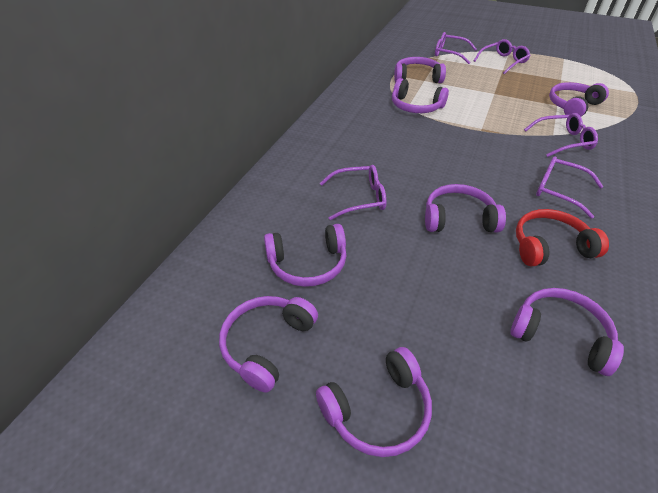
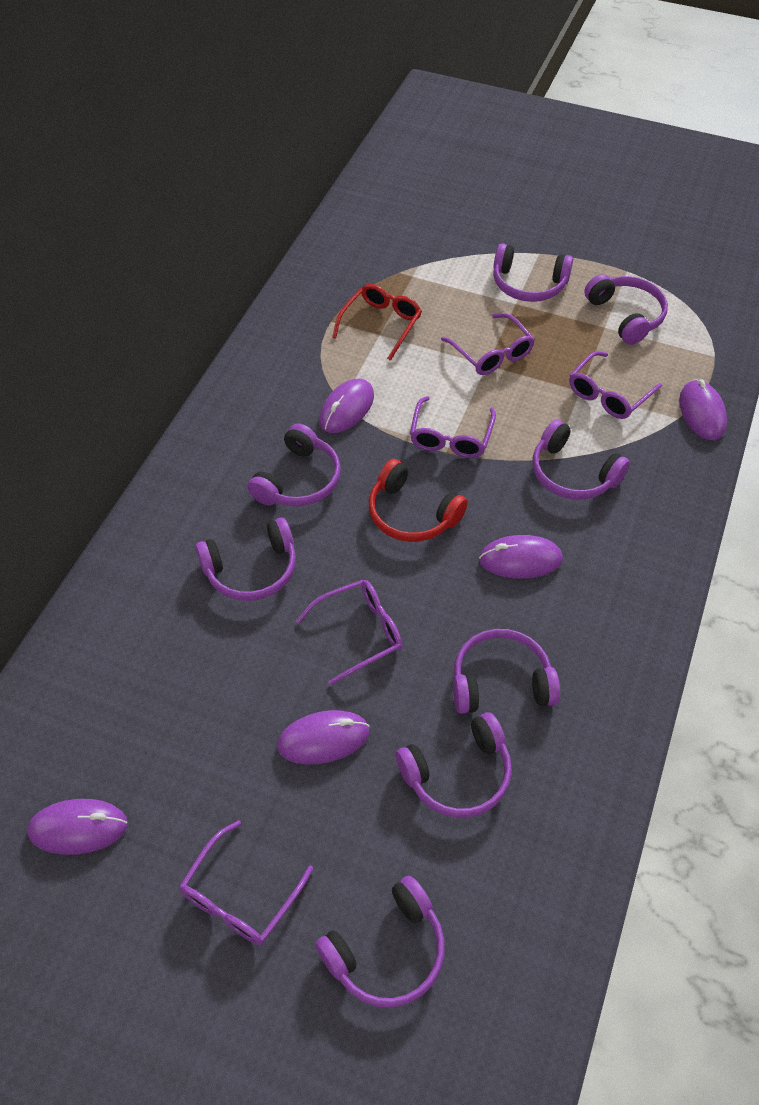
purple mouse: 0 -> 5
red glasses: 0 -> 1

